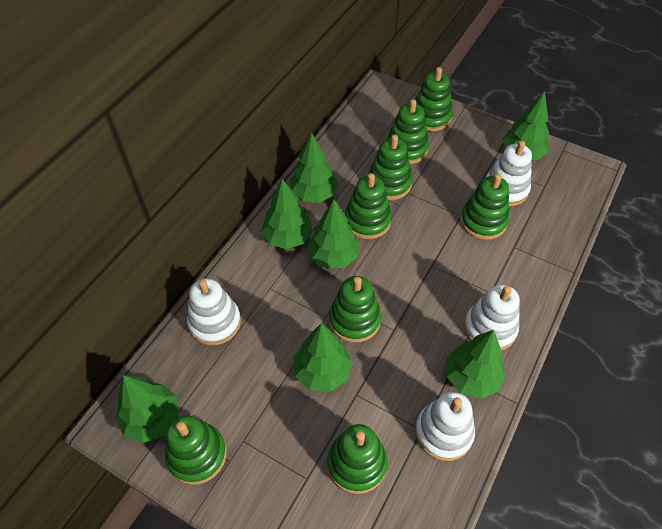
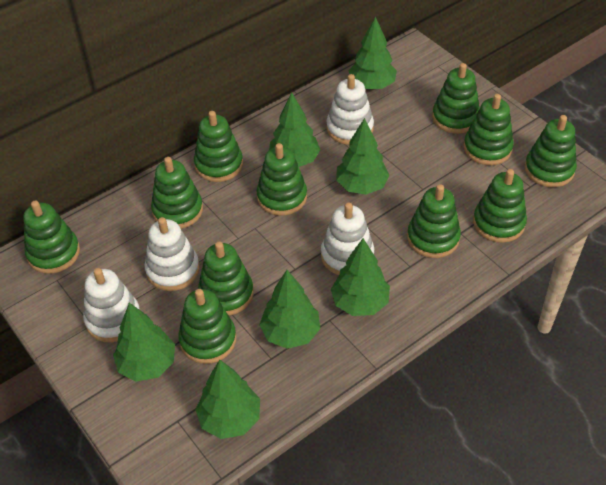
green stacking toy: 8 -> 11

